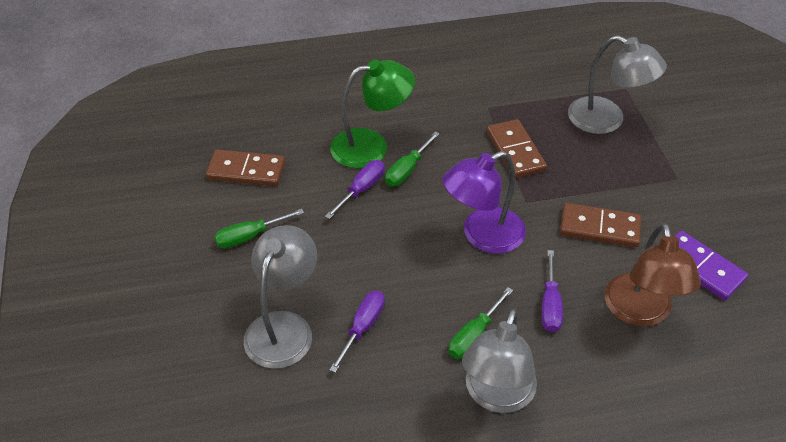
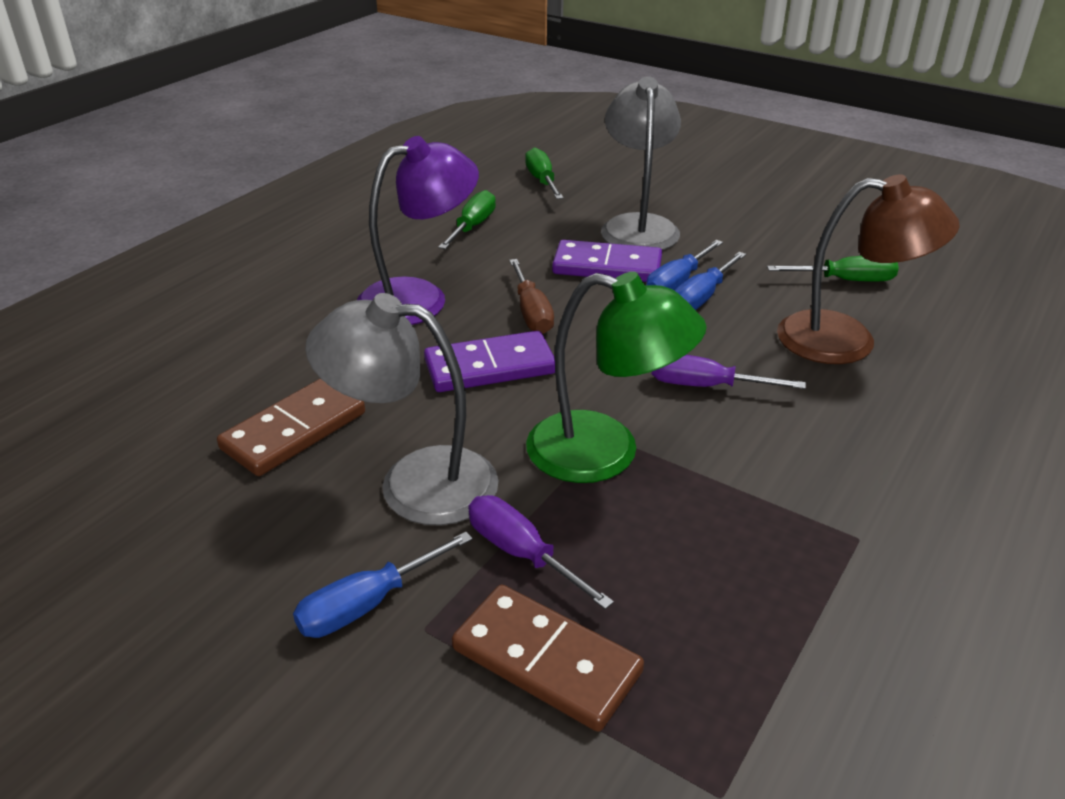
blue screwdriver: 0 -> 3
brown domino: 3 -> 2
brown screwdriver: 0 -> 1
grey lamp: 3 -> 2
purple domino: 1 -> 2
purple screwdriver: 3 -> 2

